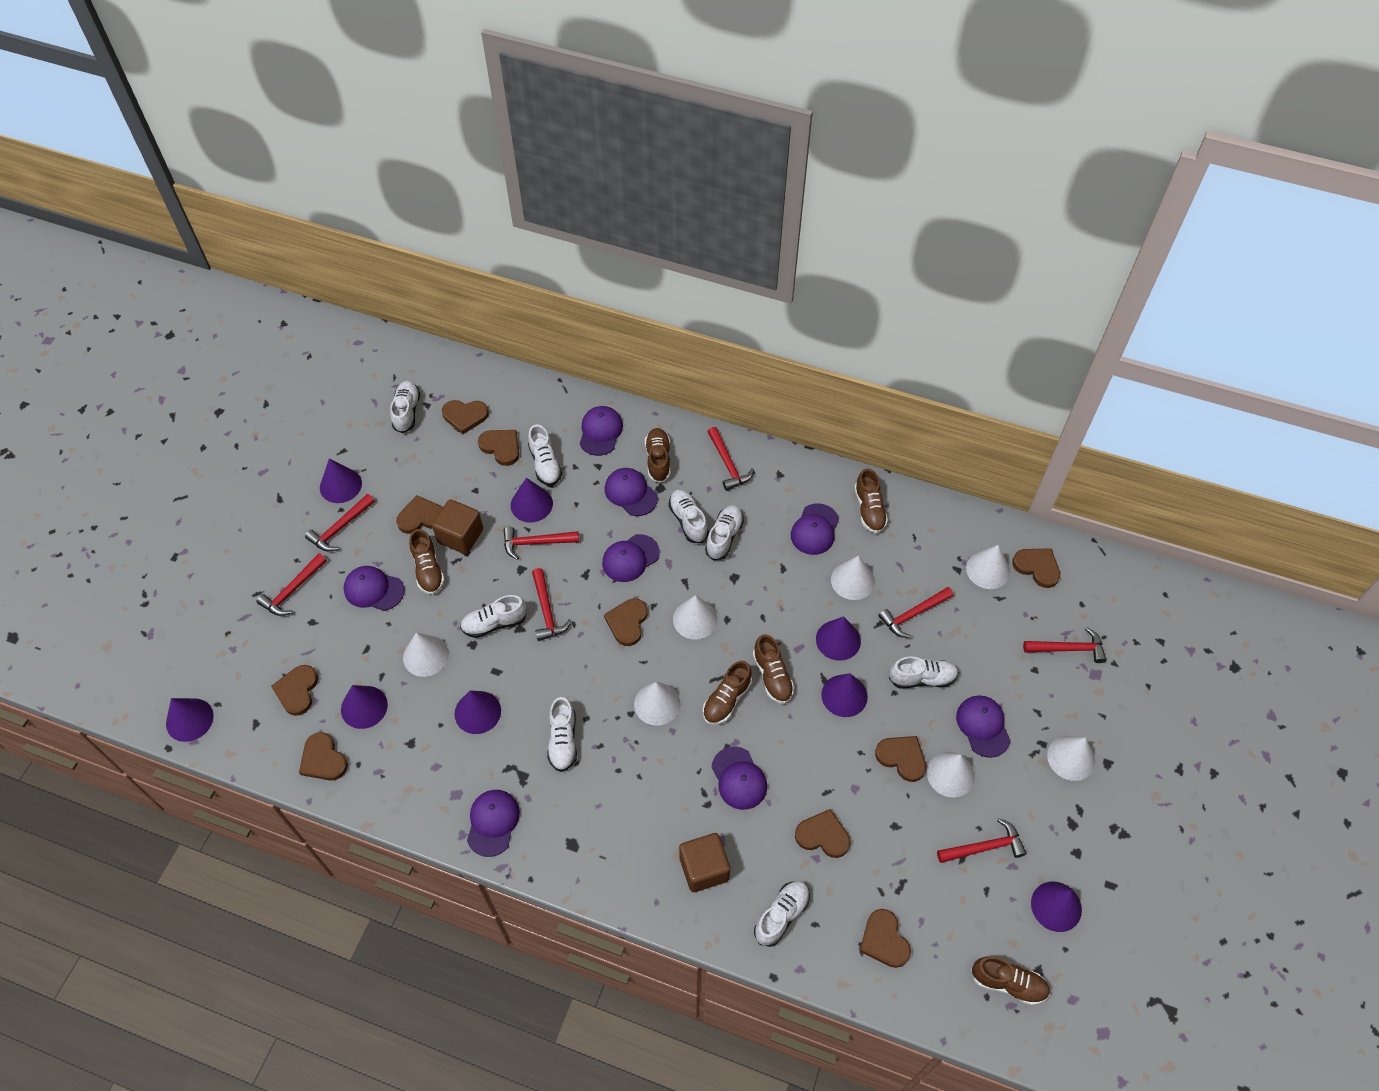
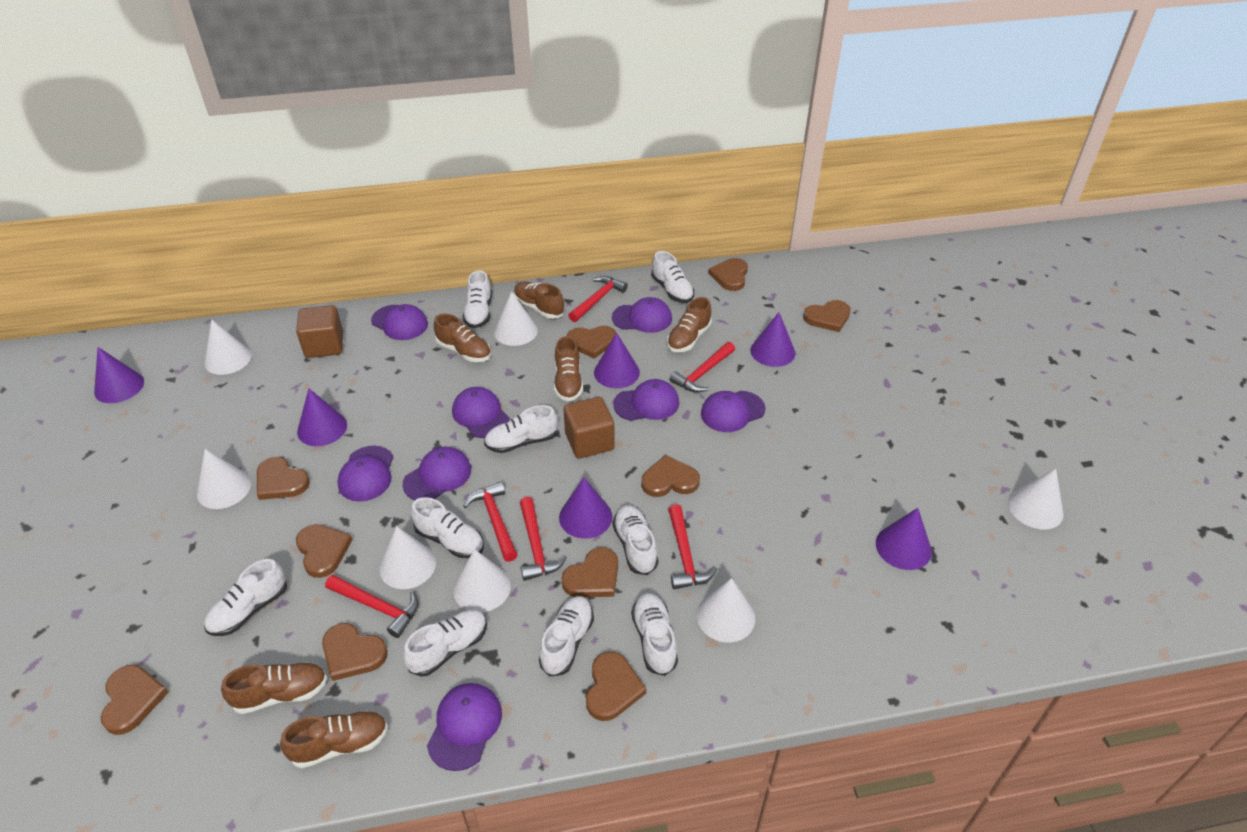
purple cone: 8 -> 6
red hammer: 8 -> 6
white shoe: 8 -> 9

